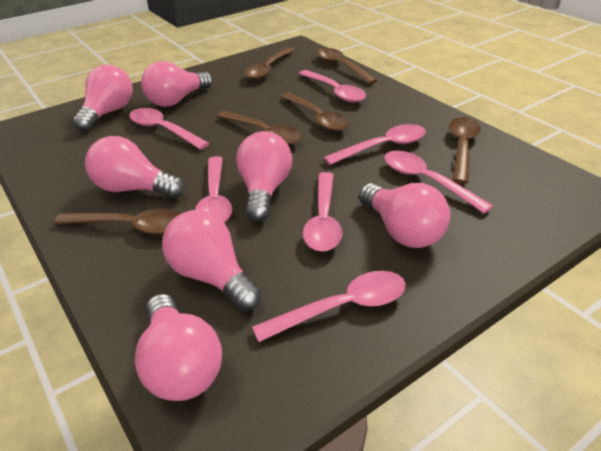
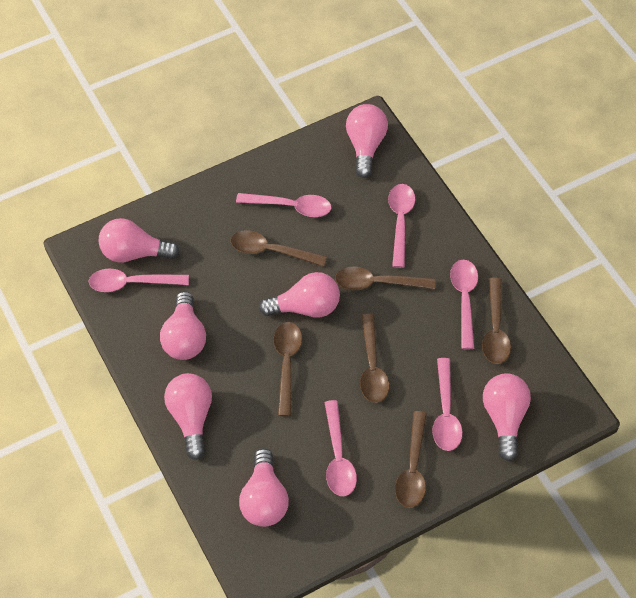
pink spoon: 7 -> 6

